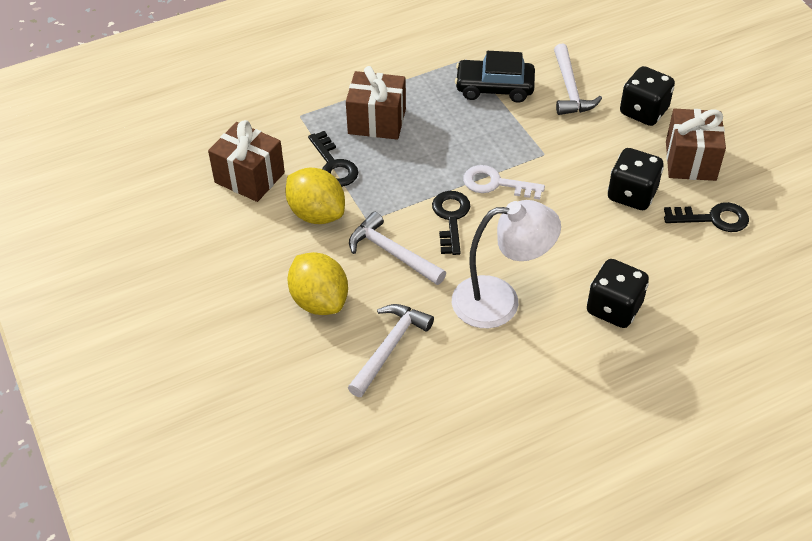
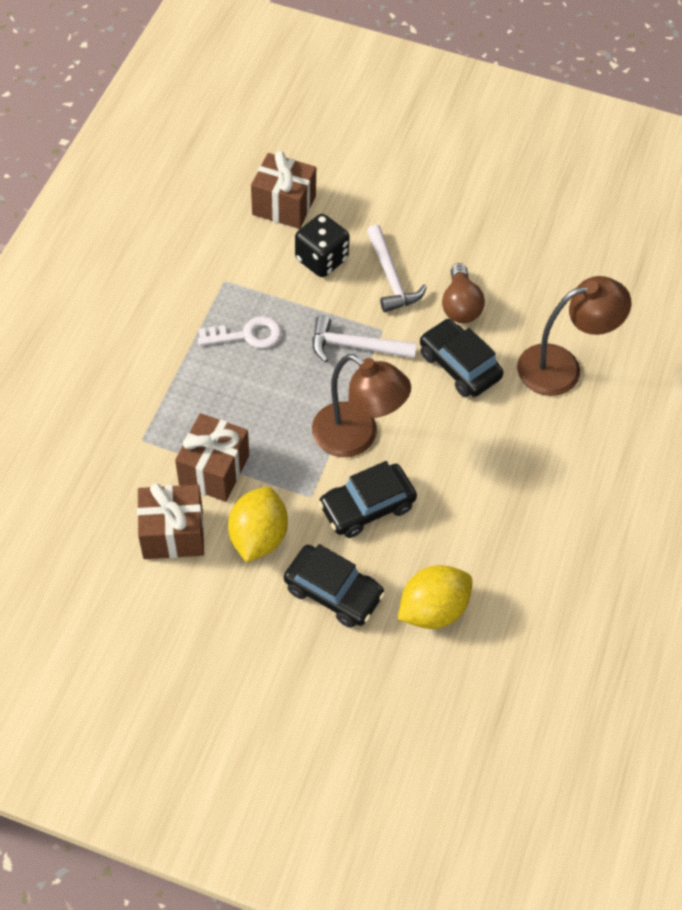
black car: 1 -> 3
black dice: 3 -> 1
black key: 3 -> 0
brown lamp: 0 -> 2
brown light bulb: 0 -> 1
white hammer: 3 -> 2
white lamp: 1 -> 0

